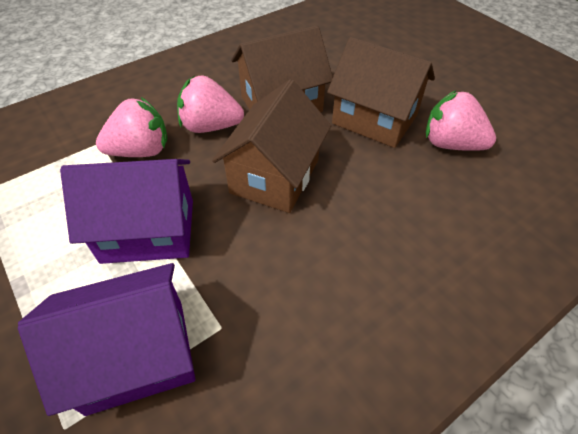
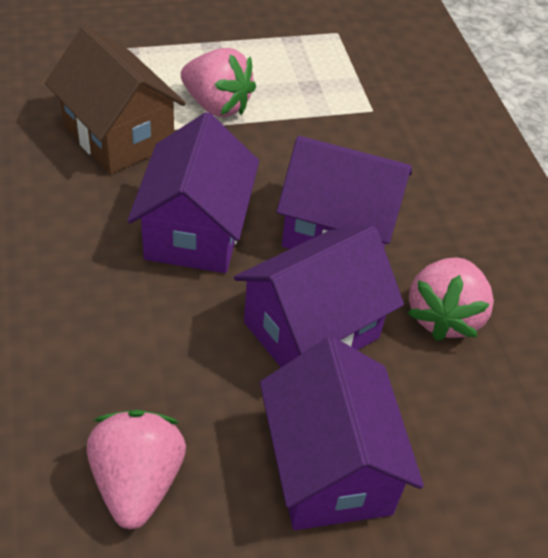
brown house: 3 -> 1
purple house: 2 -> 4

